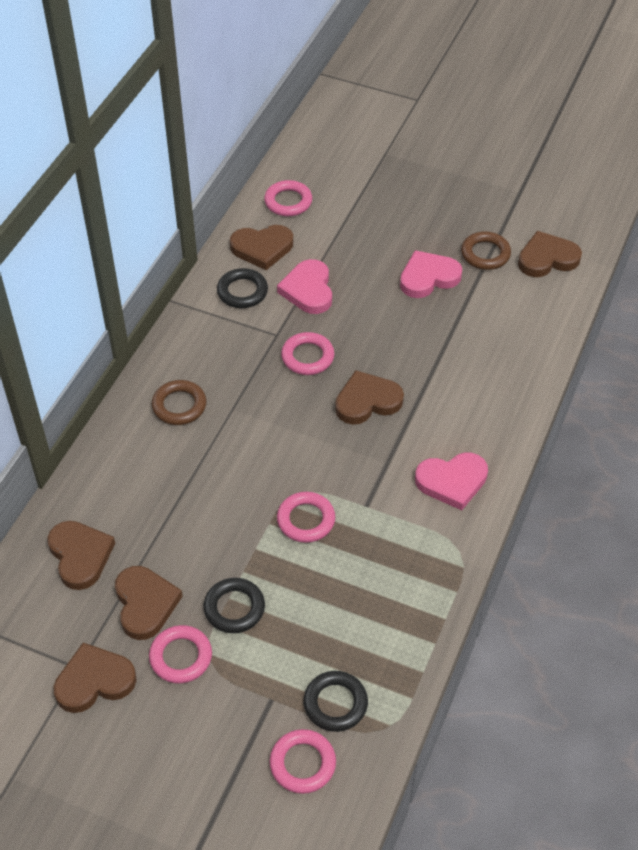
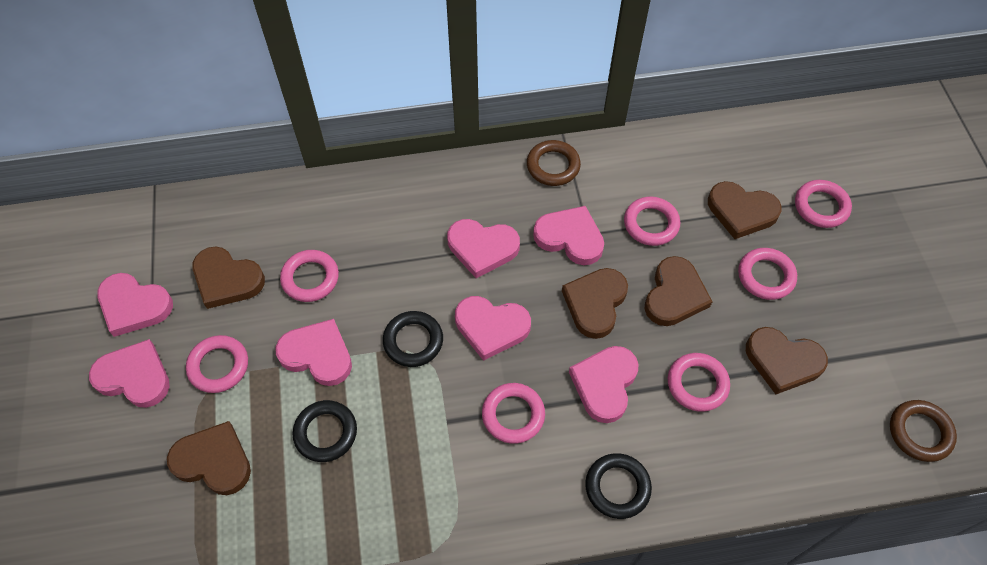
pink heart: 3 -> 7
pink ring: 5 -> 7

